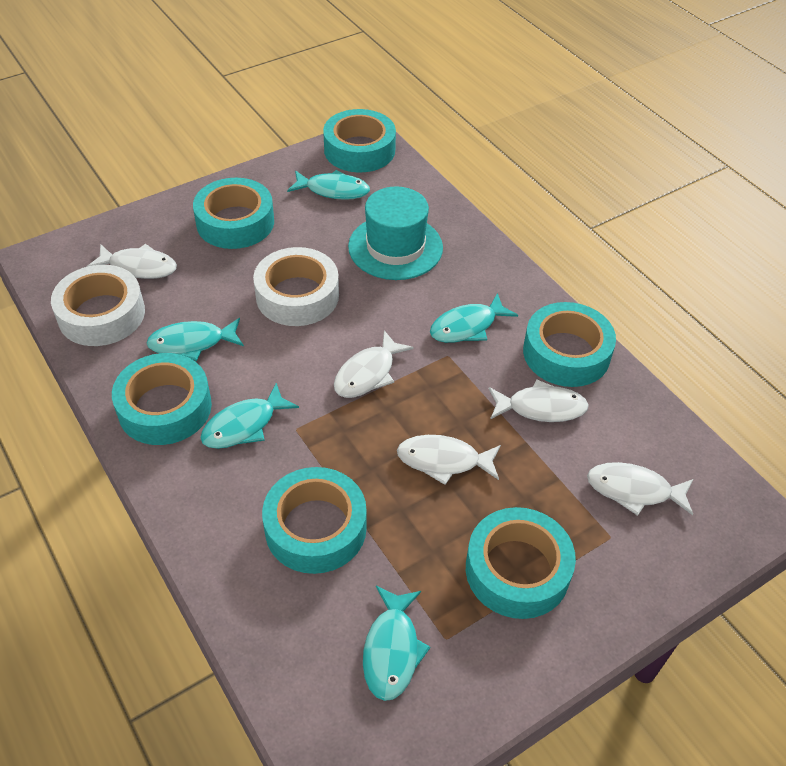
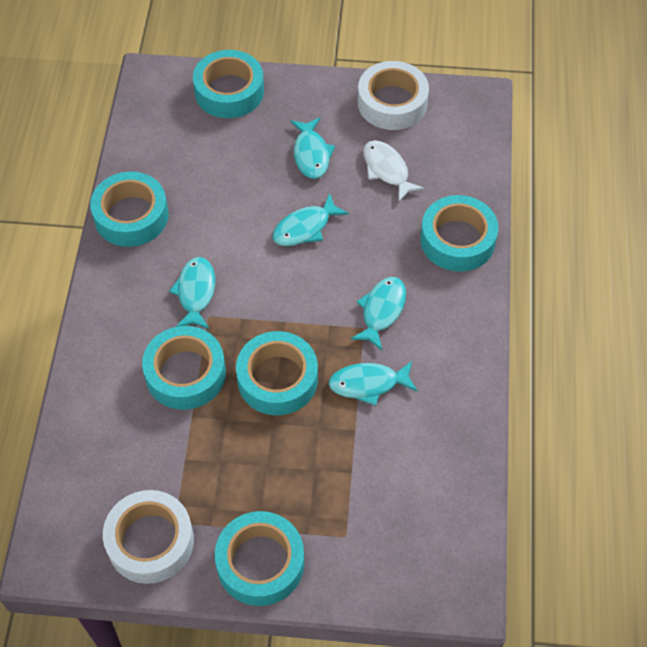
turquoise hat: 1 -> 0
white fish: 5 -> 1

